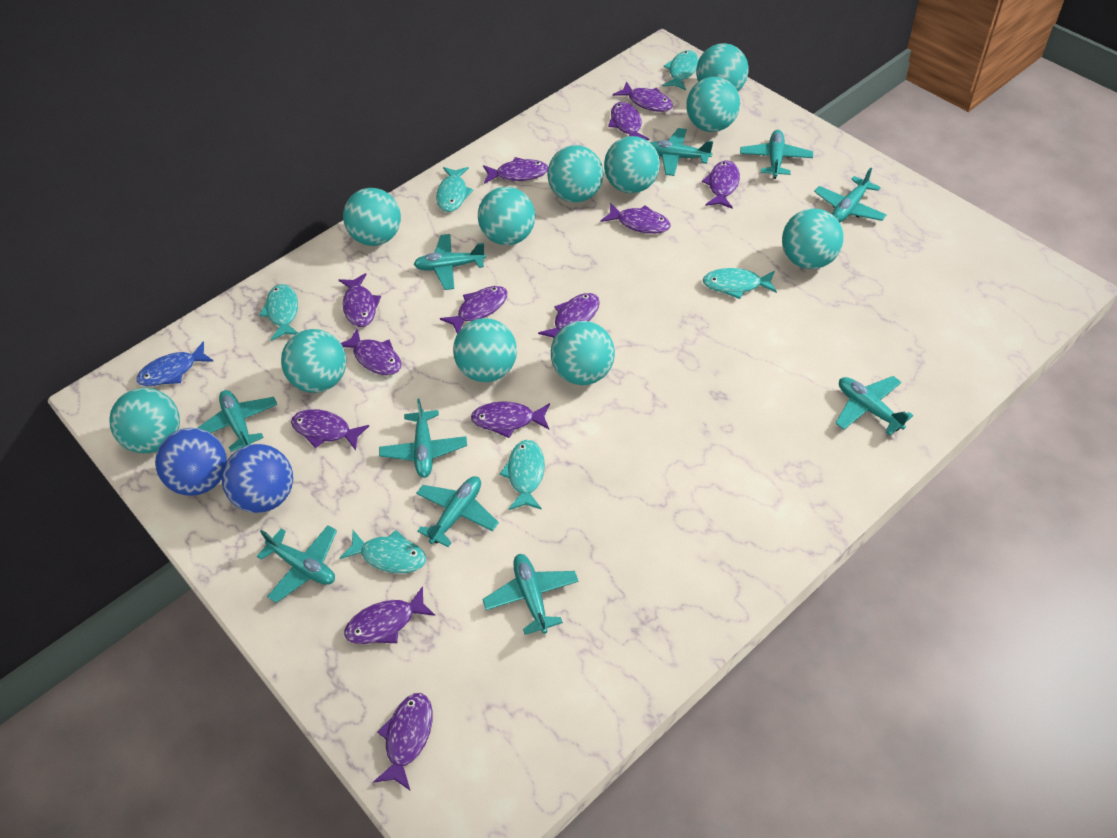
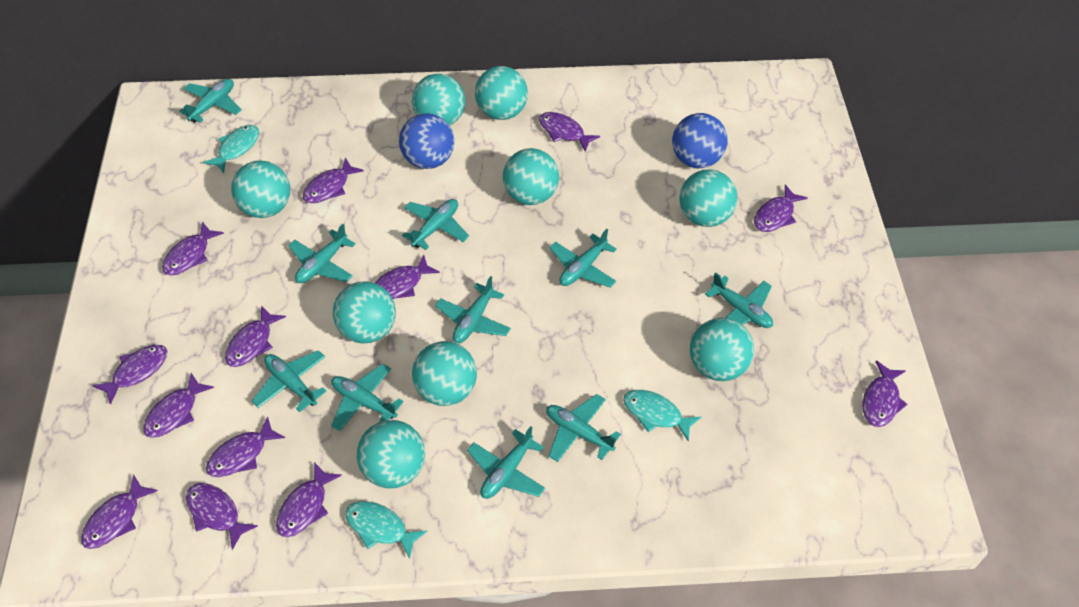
blue fish: 1 -> 0
turquoise ball: 11 -> 9
turquoise fish: 6 -> 3

